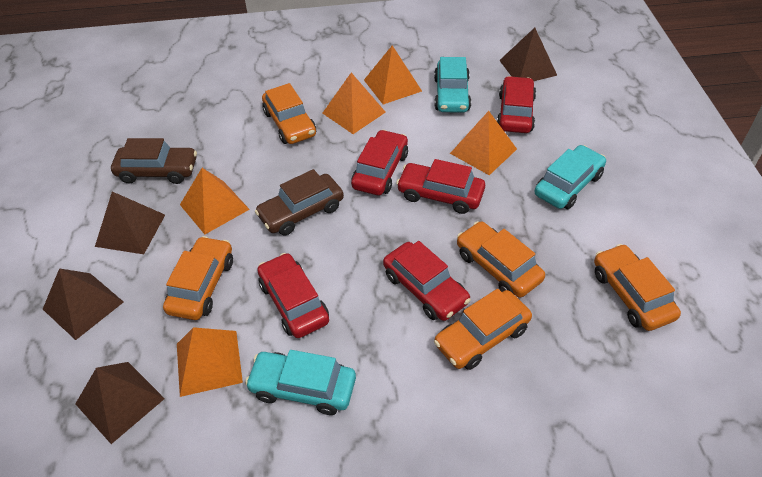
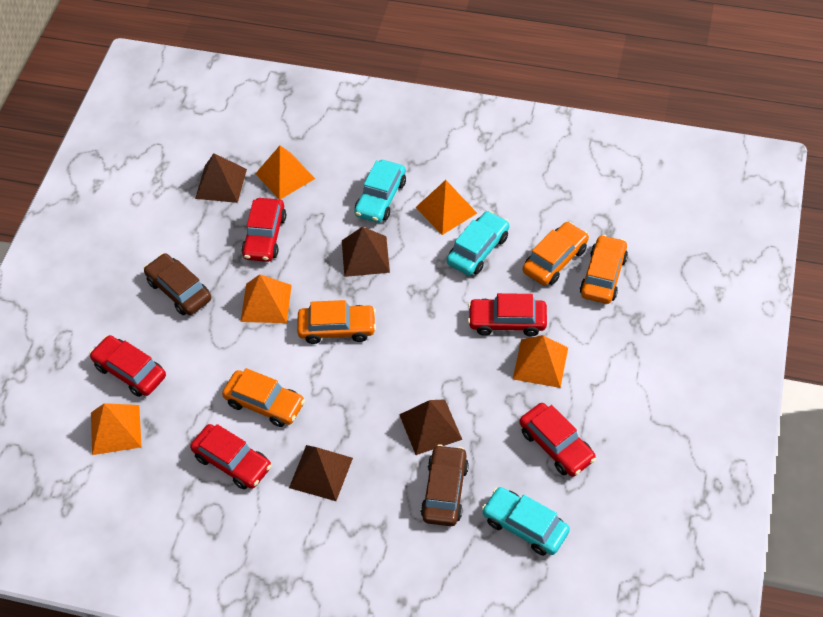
orange car: 5 -> 4

